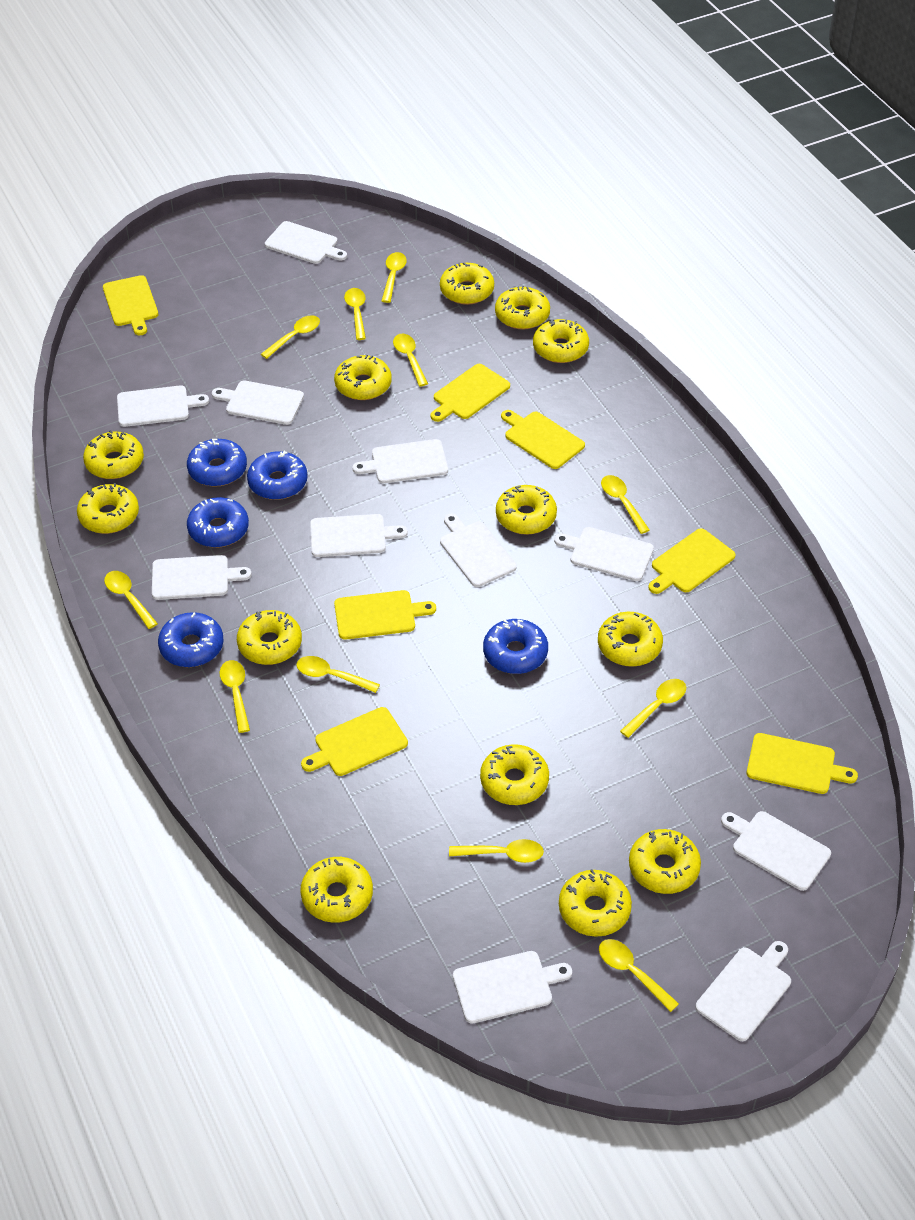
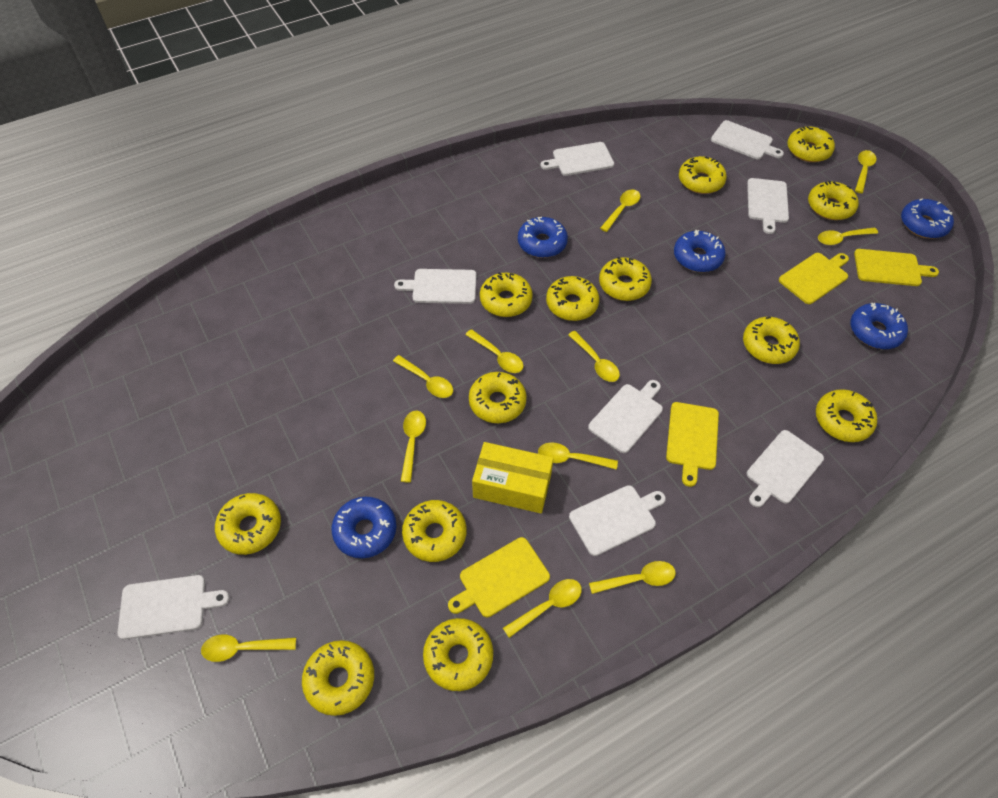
white cutting board: 11 -> 8
yellow box: 0 -> 1
yellow cutting board: 7 -> 4

